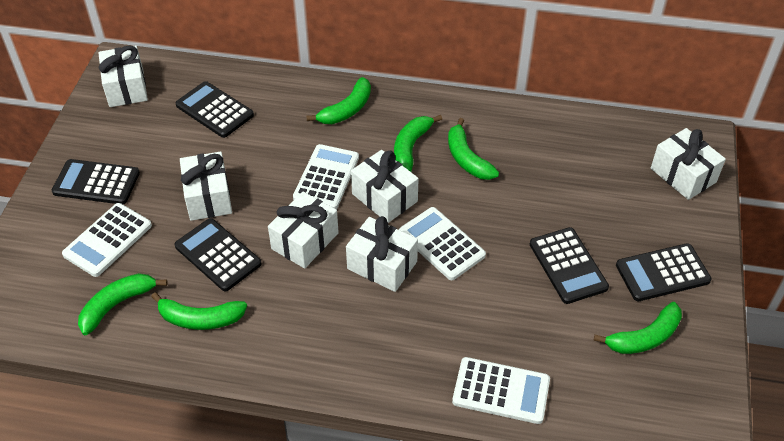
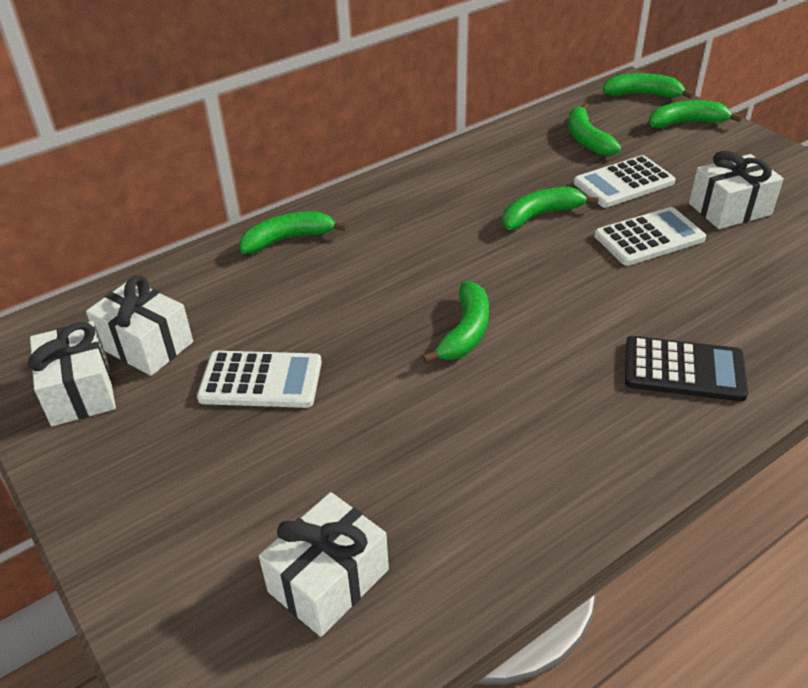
black calculator: 5 -> 1
white calculator: 4 -> 3
white gift: 6 -> 4

